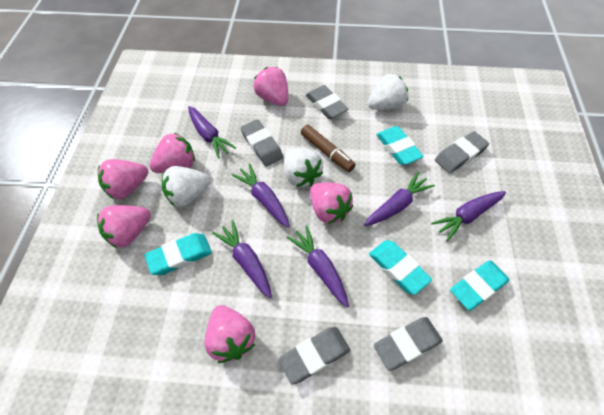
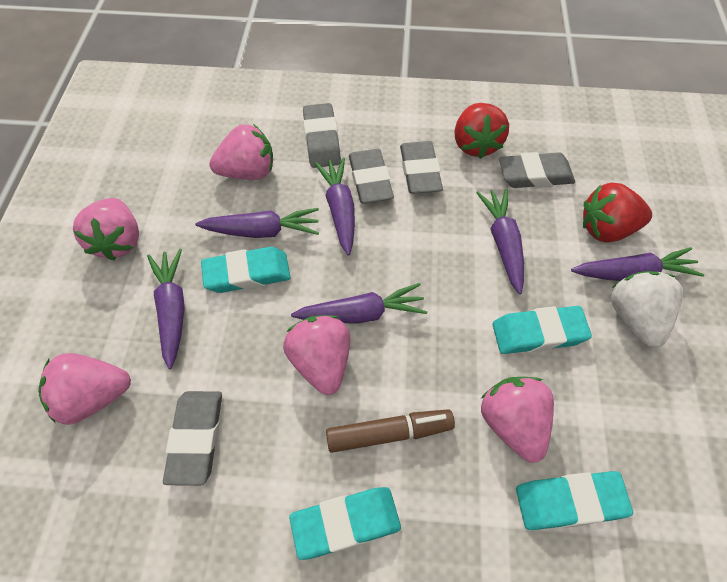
pink strawberry: 6 -> 5
red strawberry: 0 -> 2
white strawberry: 3 -> 1

